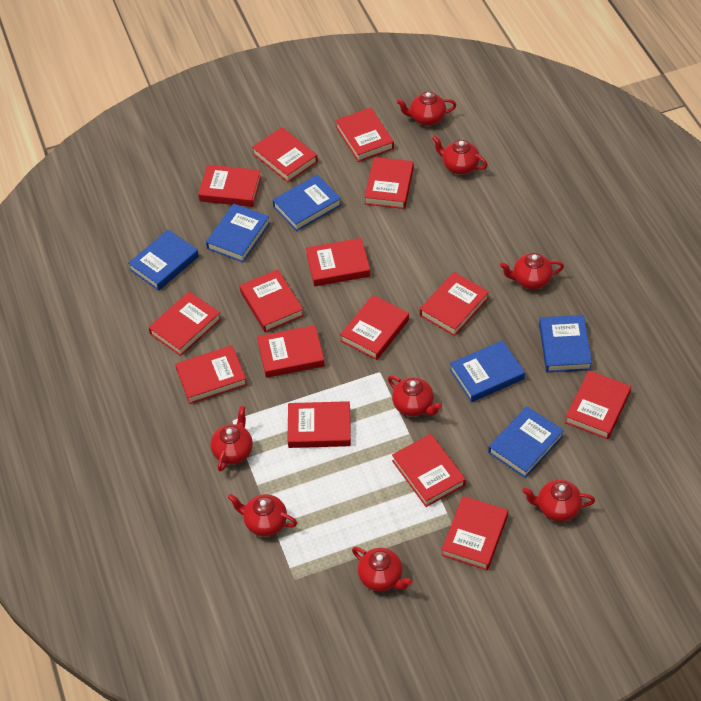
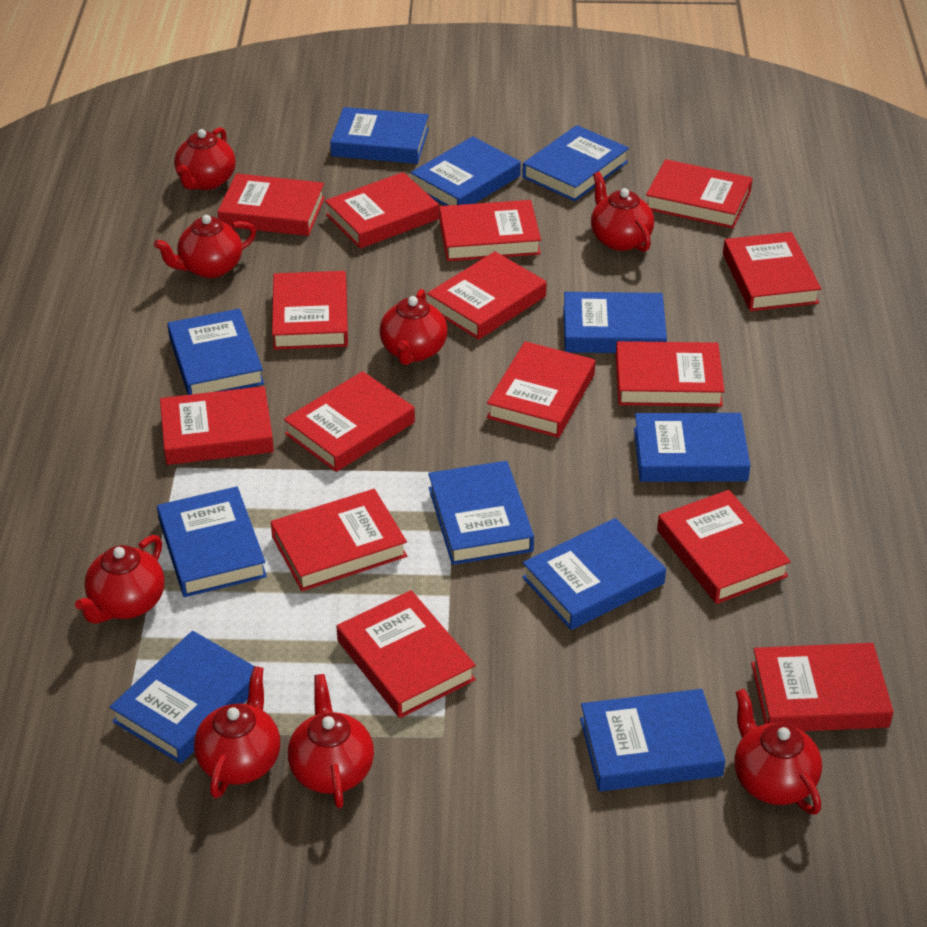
blue book: 6 -> 11

